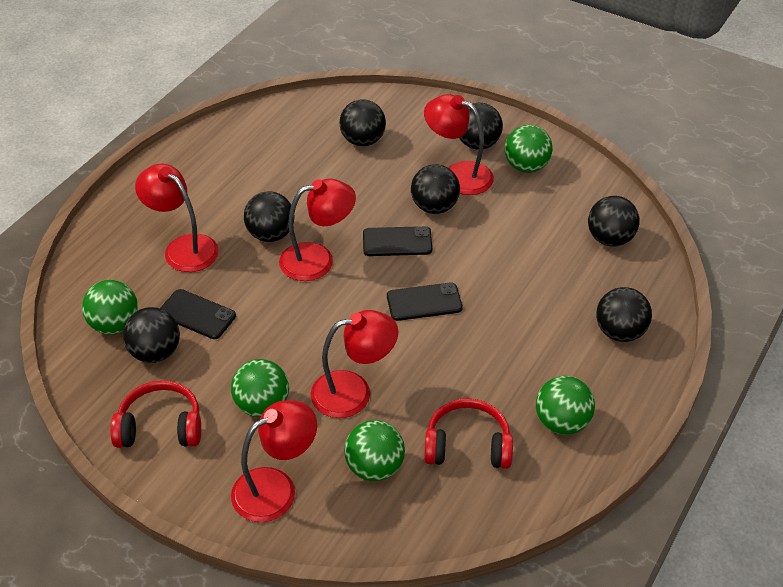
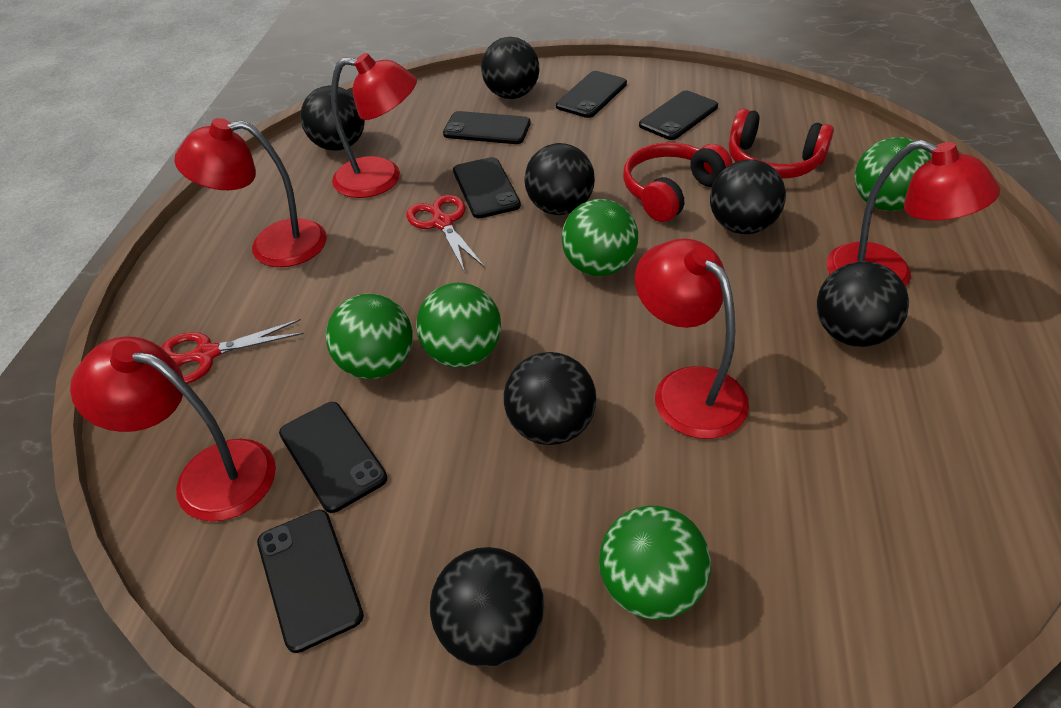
black phone: 3 -> 6
red scissors: 0 -> 2

